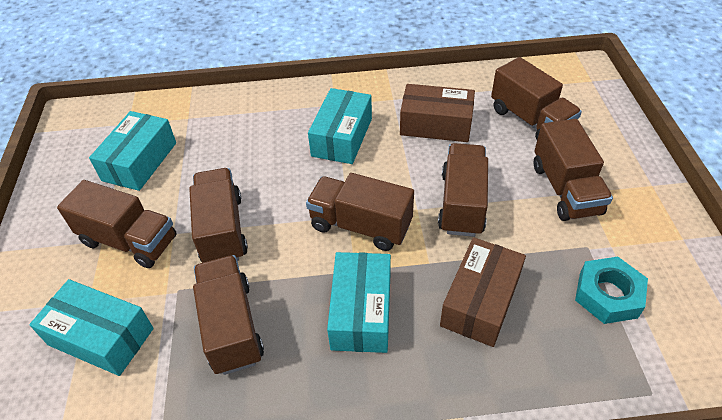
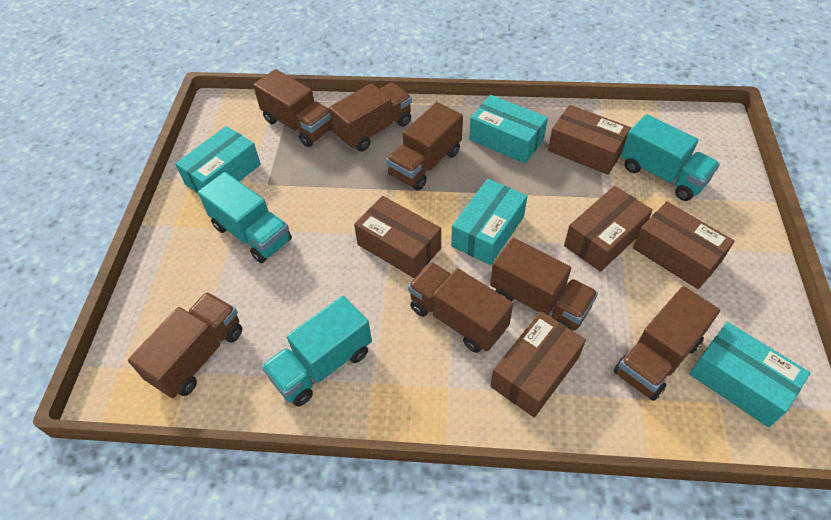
brown box: 2 -> 5
turquoise nut: 1 -> 0
turquoise truck: 0 -> 3

